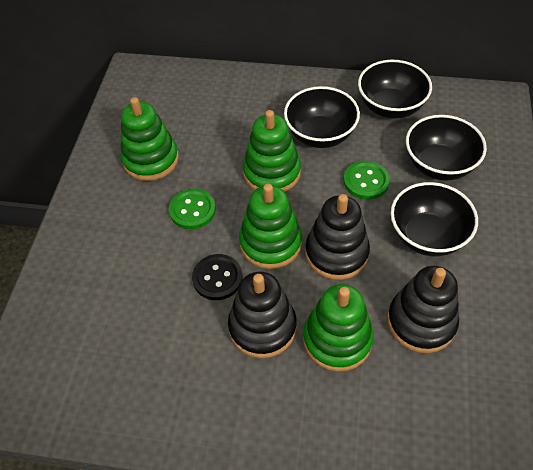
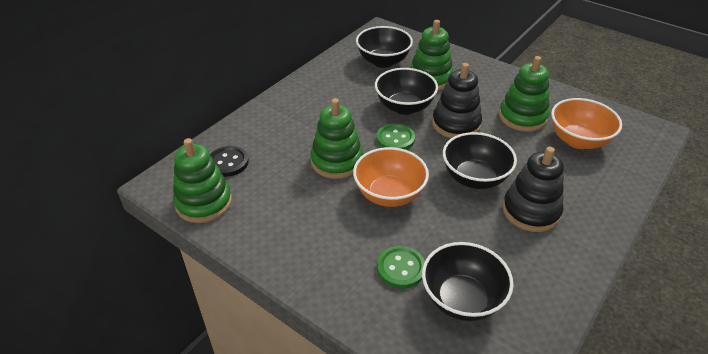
black stacking toy: 3 -> 2
orange bowl: 0 -> 2

